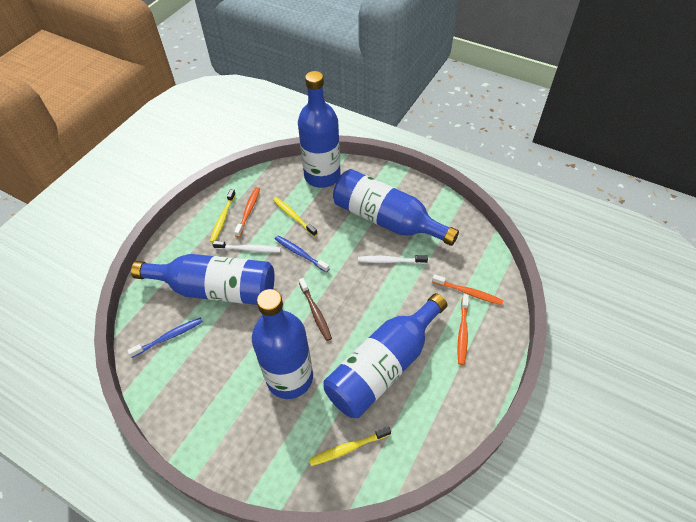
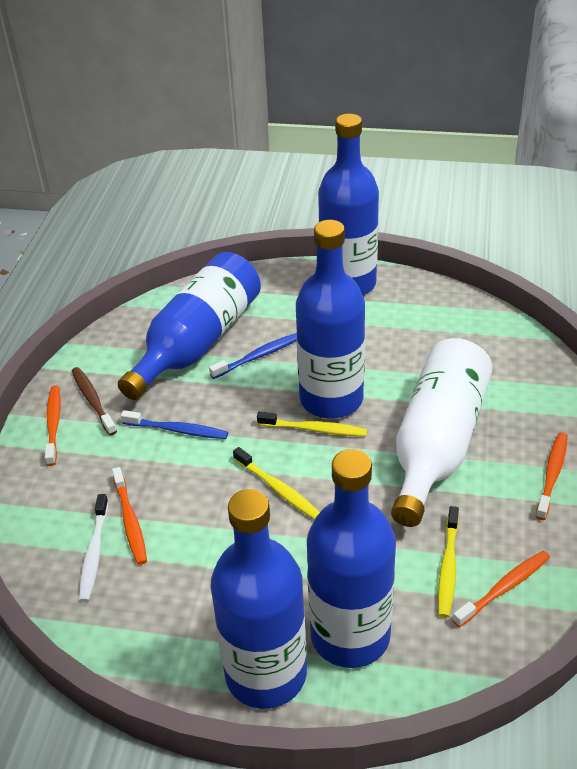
orange toothbrush: 3 -> 4
white bottle: 0 -> 1
white toothbrush: 2 -> 1

